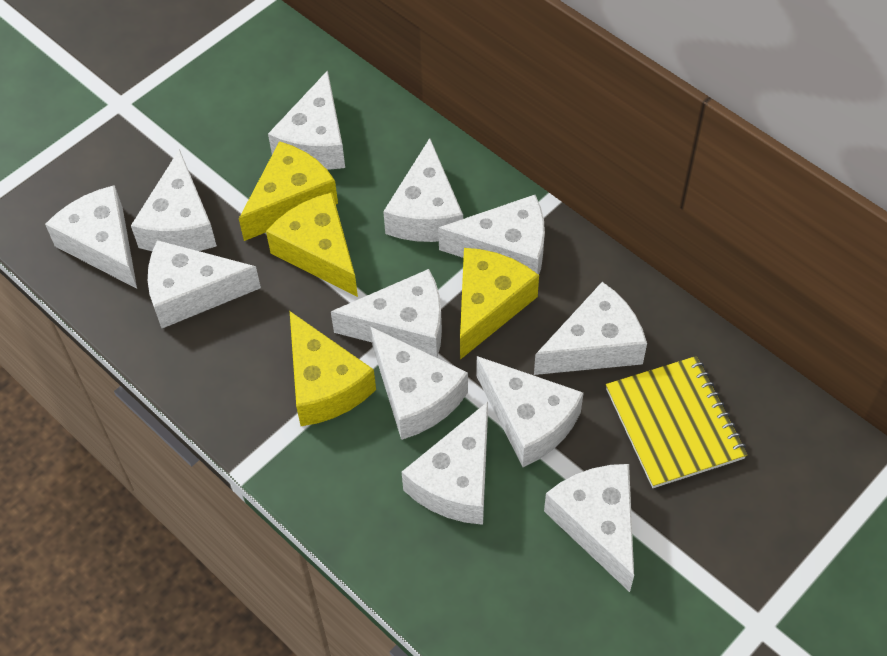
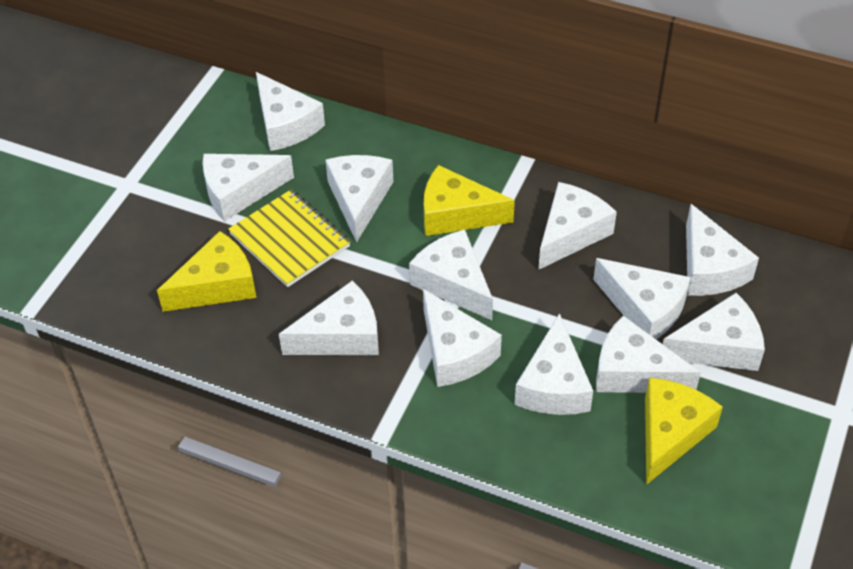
yellow cheese: 4 -> 3

